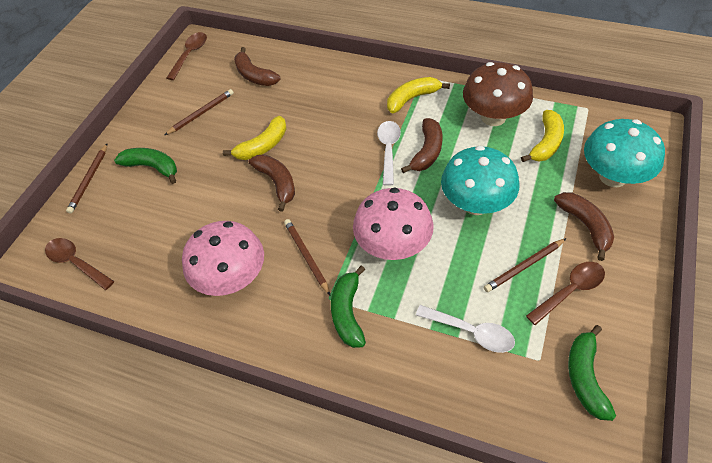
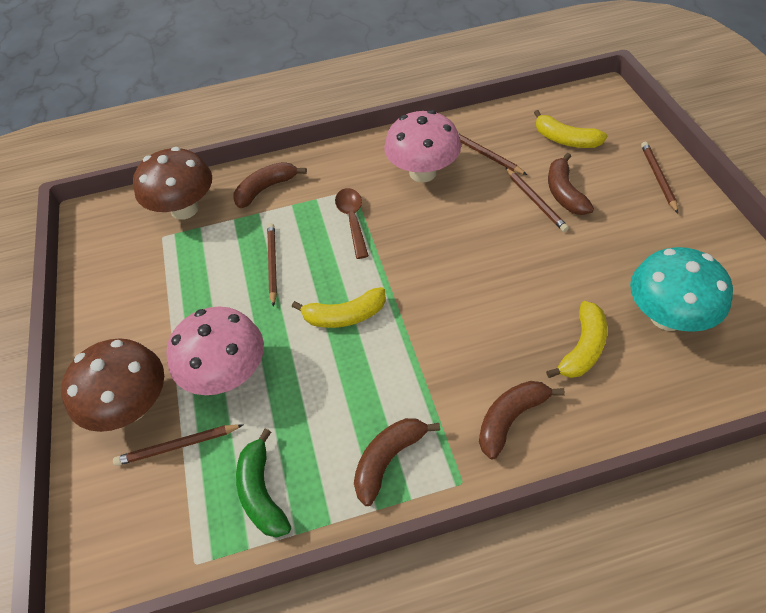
brown mushroom: 1 -> 2
brown pencil: 4 -> 5
brown spoon: 3 -> 1
green banana: 3 -> 1
turquoise mushroom: 2 -> 1
white spoon: 2 -> 0

